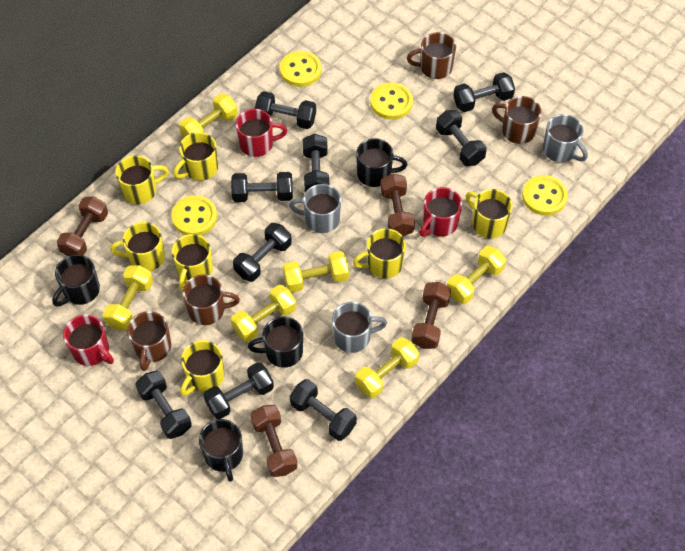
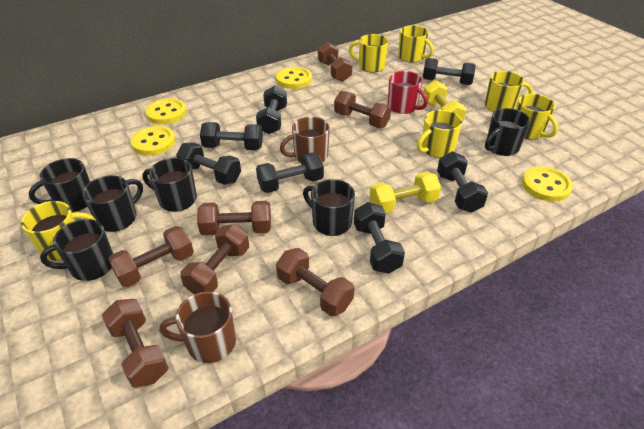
black dumbbell: 9 -> 7
black mug: 4 -> 6
brown dumbbell: 4 -> 7
brown mug: 4 -> 2
grey mug: 3 -> 0
red mug: 3 -> 1
yellow dumbbell: 6 -> 2
yellow mug: 7 -> 6

